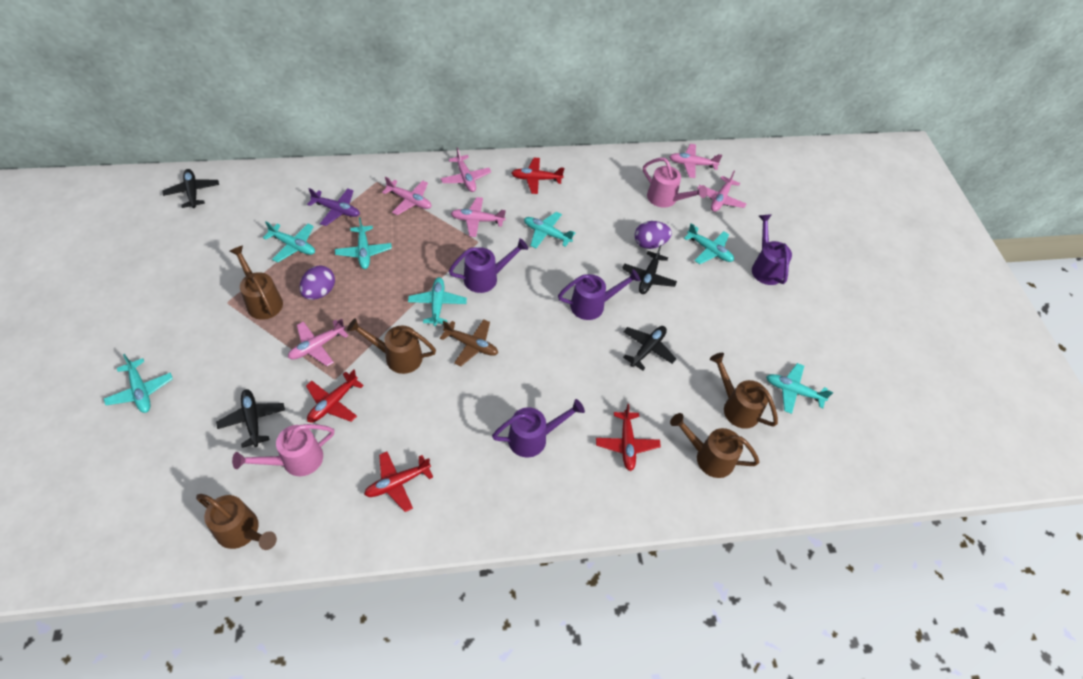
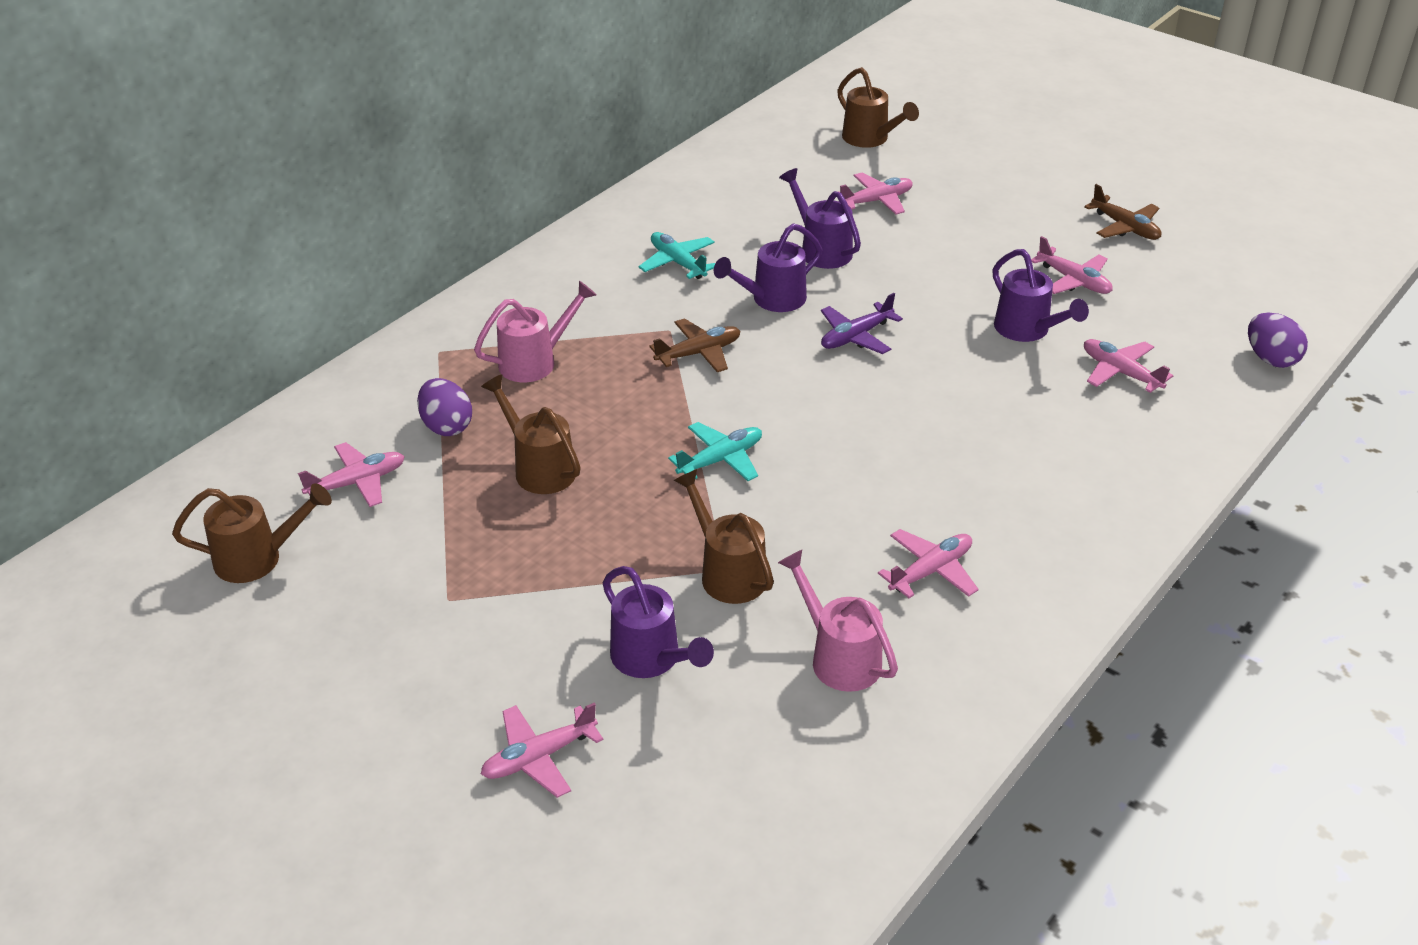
black plane: 4 -> 0
brown plane: 1 -> 2
brown watering can: 5 -> 4
red plane: 4 -> 0
turquoise plane: 7 -> 2

